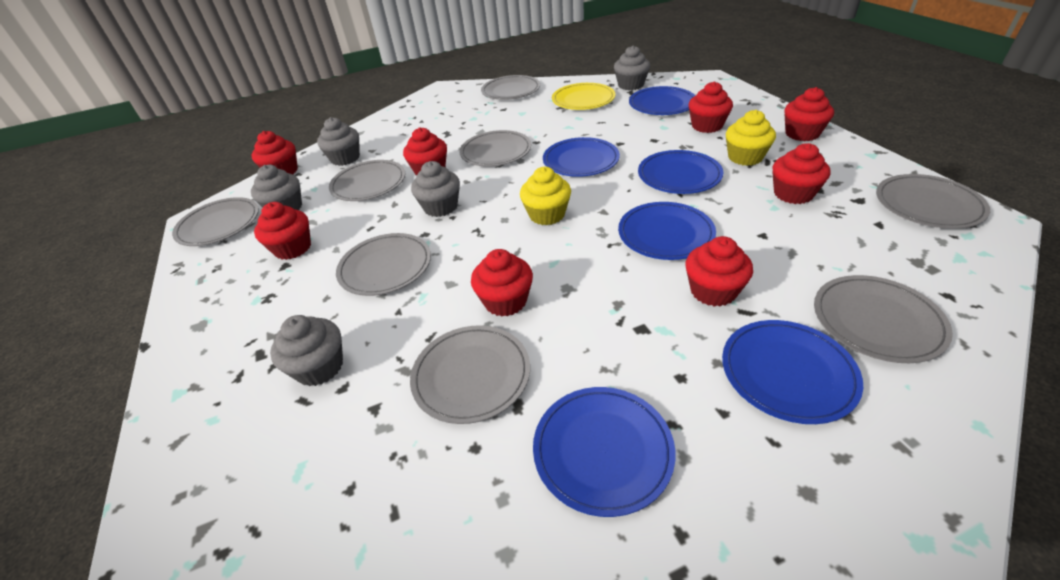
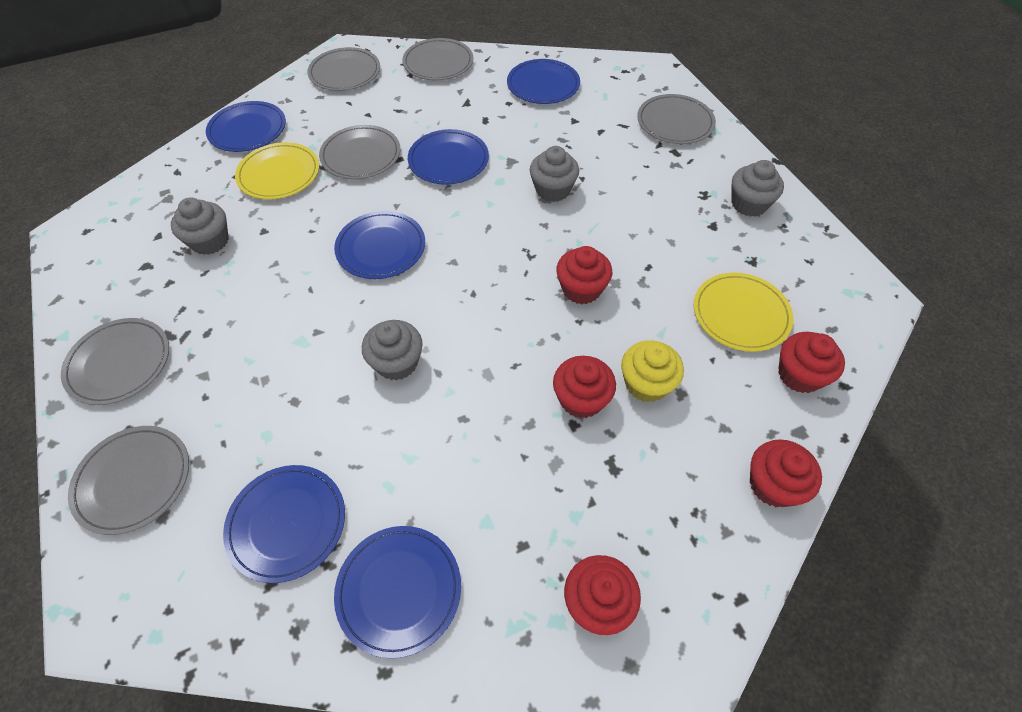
grey cupcake: 5 -> 4
grey plate: 8 -> 6
red cupcake: 8 -> 5
yellow cupcake: 2 -> 1
yellow plate: 1 -> 2

